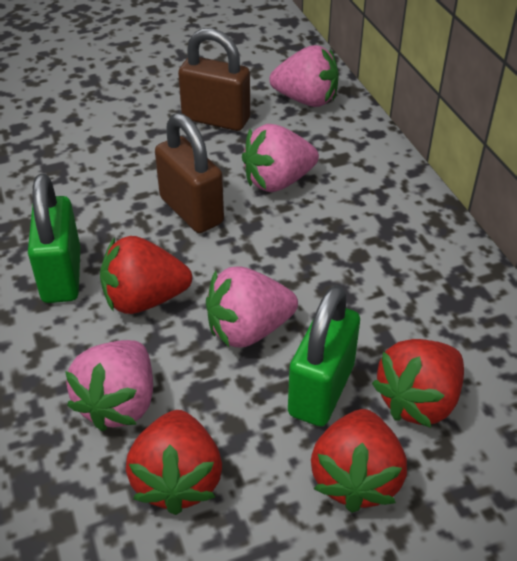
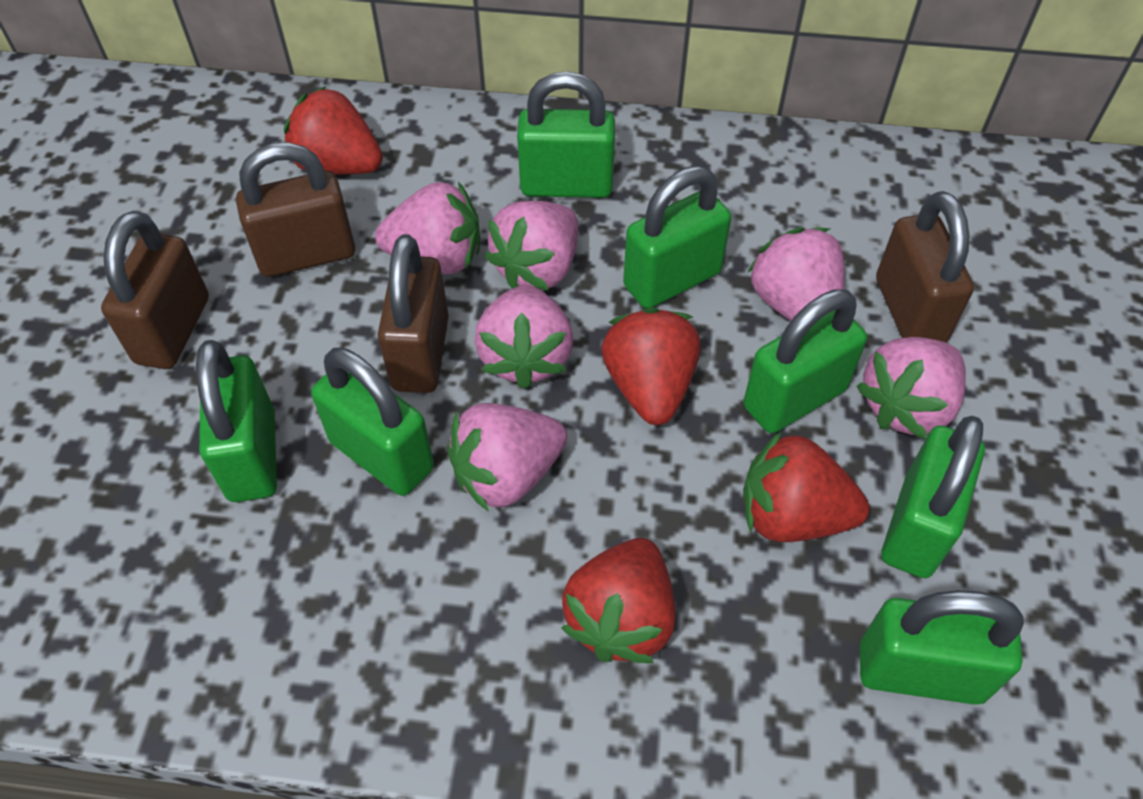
brown padlock: 2 -> 4
green padlock: 2 -> 7
pink strawberry: 4 -> 6

